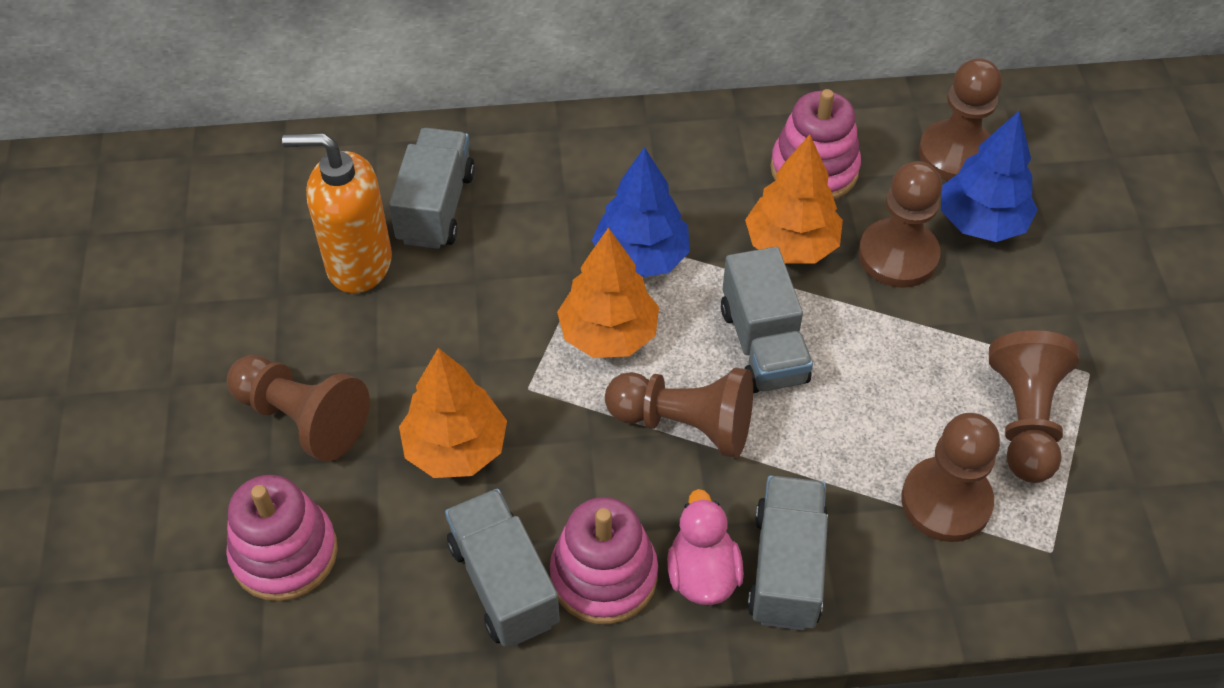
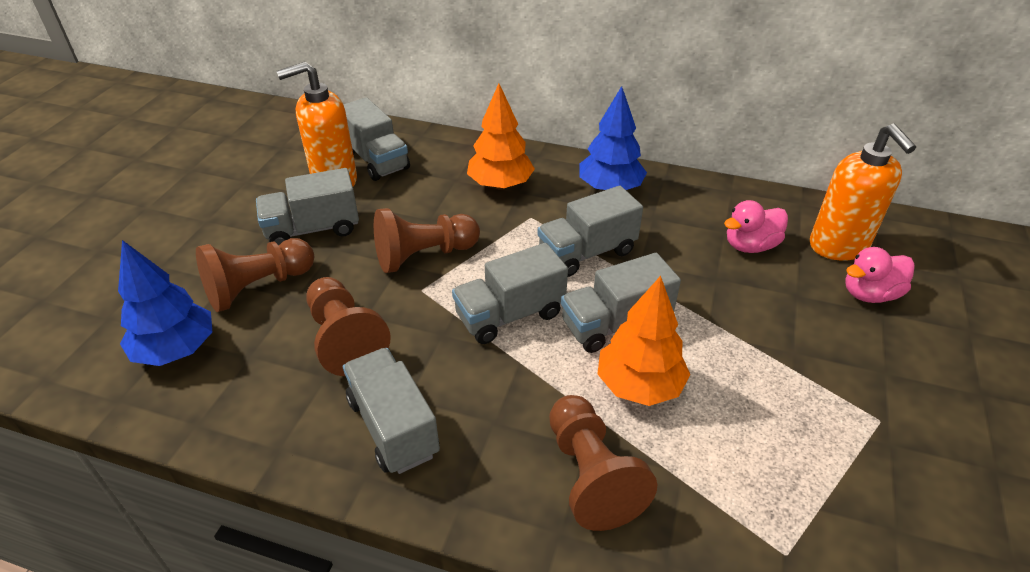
brown pawn: 6 -> 4
grey truck: 4 -> 6
orange soap dispenser: 1 -> 2
orange tree: 3 -> 2
pink duck: 1 -> 2
pink stacking toy: 3 -> 0

